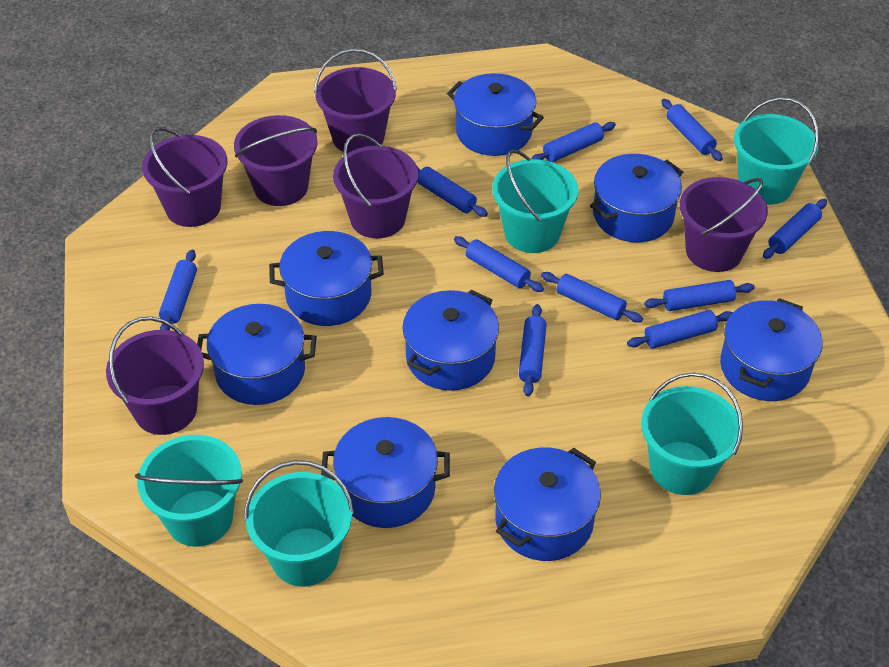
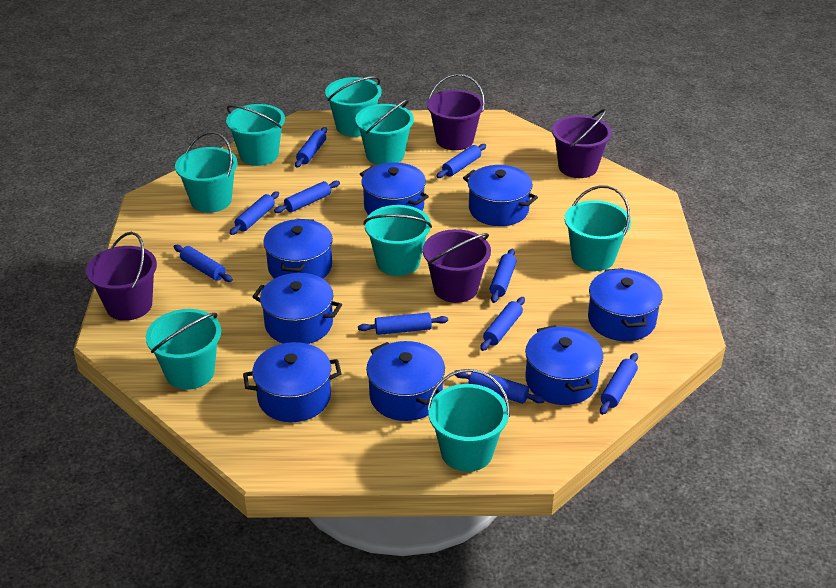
purple bucket: 6 -> 4
turquoise bucket: 5 -> 8

